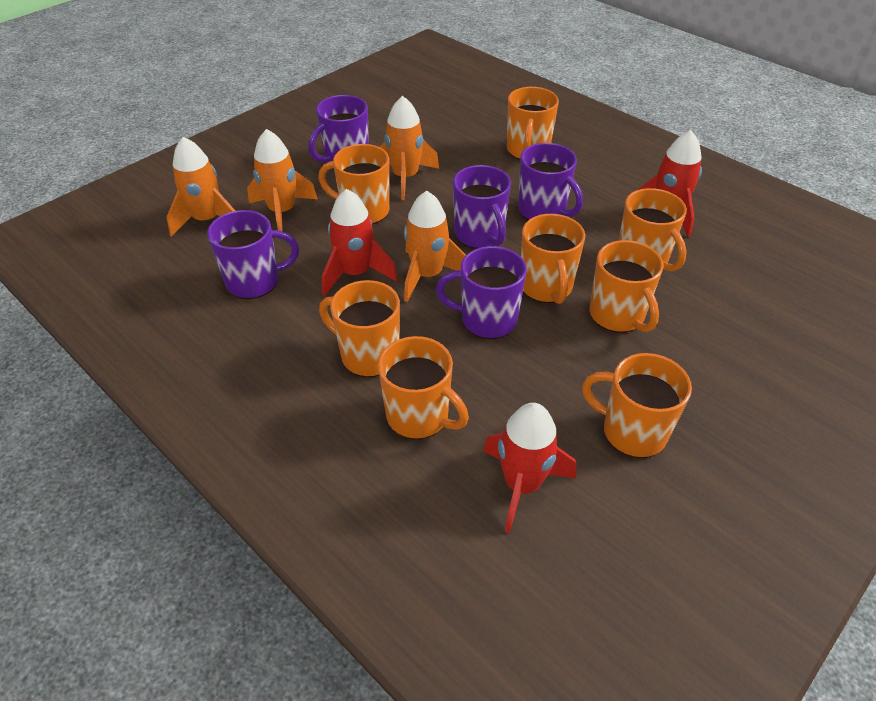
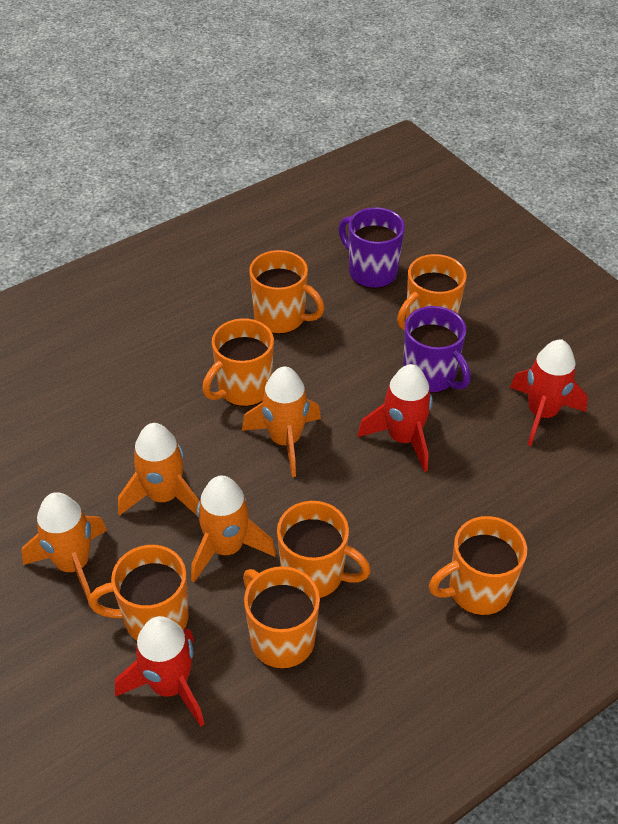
orange mug: 8 -> 7
purple mug: 5 -> 2

